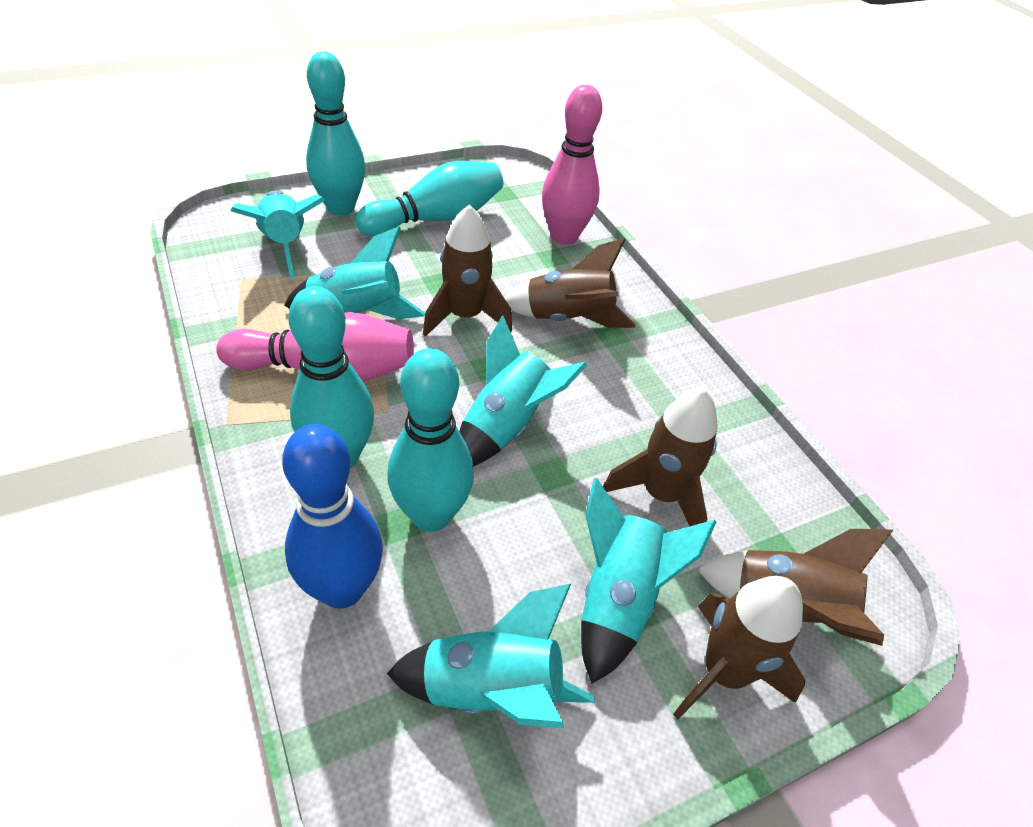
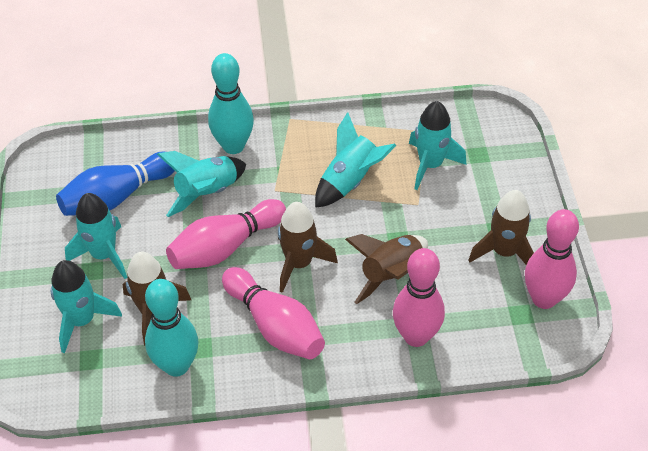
brown rocket: 5 -> 4
pink bowling pin: 2 -> 4
turquoise bowling pin: 4 -> 2

